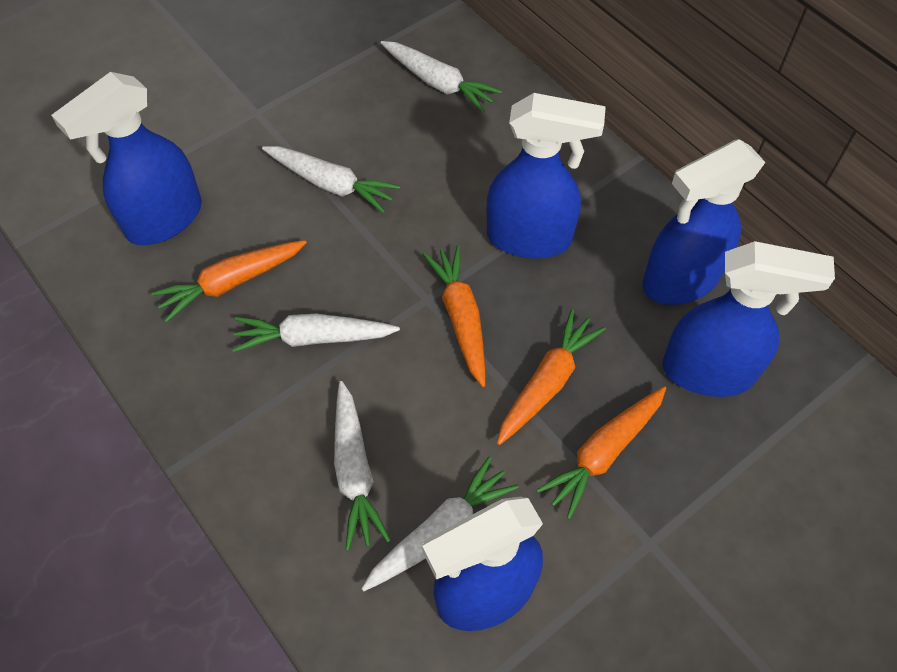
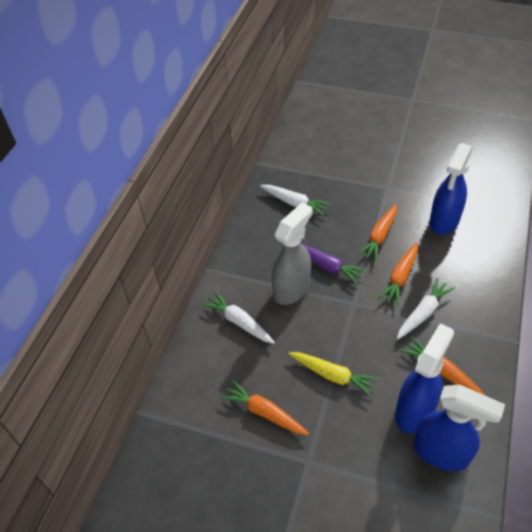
blue spray bottle: 5 -> 3
grey spray bottle: 0 -> 1
purple carrot: 0 -> 1
white carrot: 5 -> 3
yellow carrot: 0 -> 1

